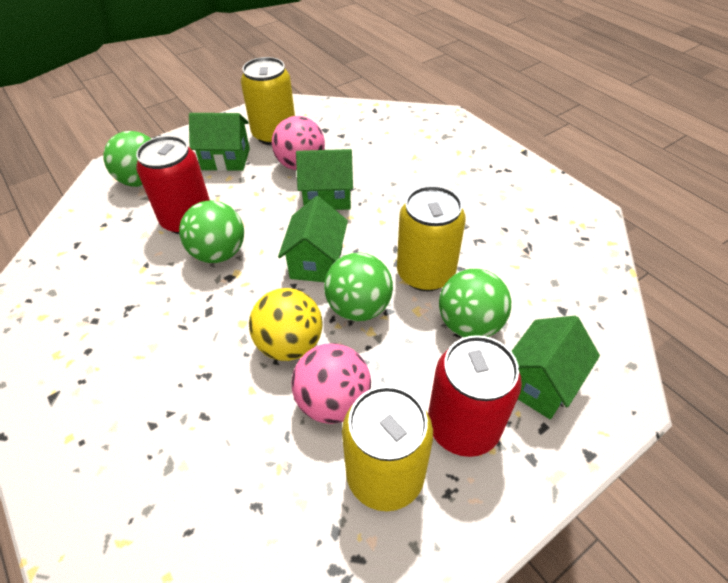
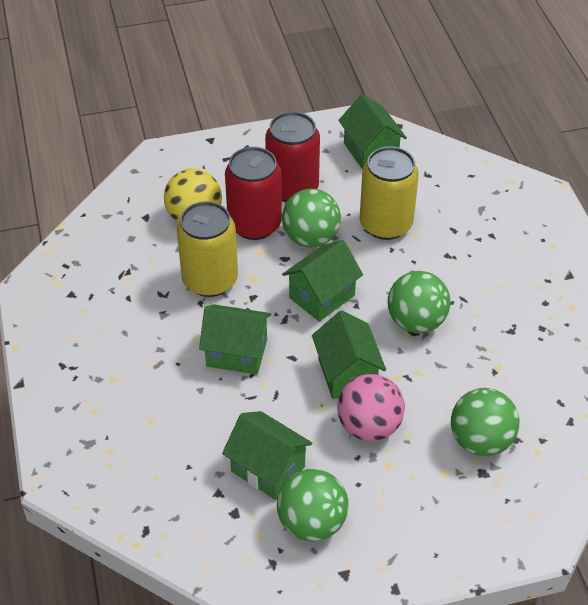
green house: 4 -> 5
pink ball: 2 -> 1
yellow can: 3 -> 2

